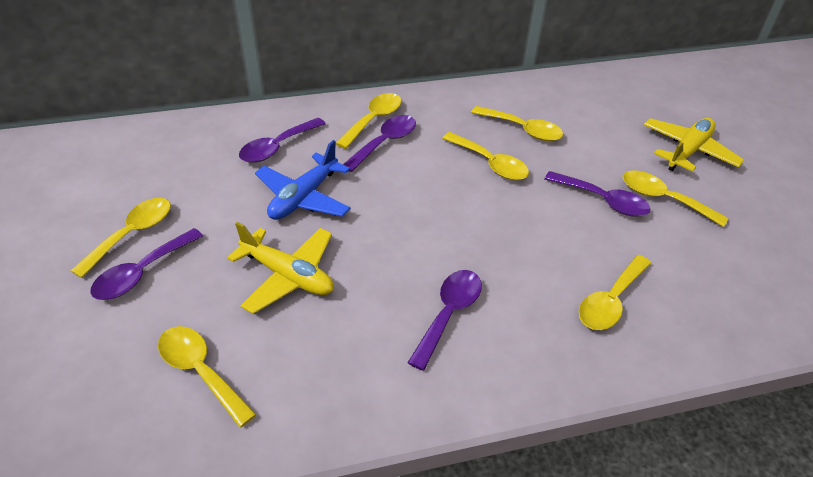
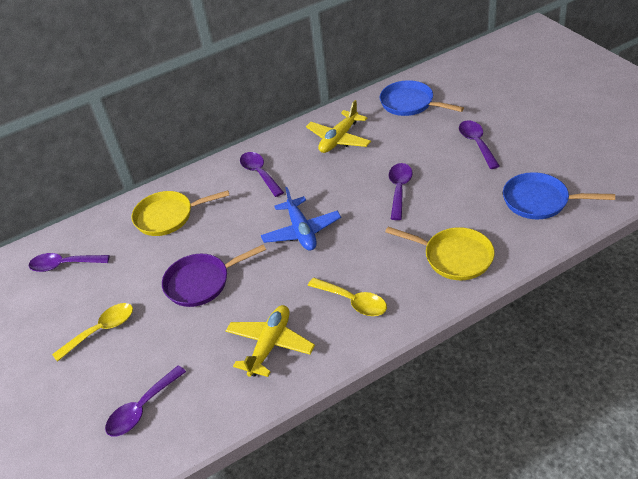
blue pan: 0 -> 2
purple pan: 0 -> 1
yellow pan: 0 -> 2
yellow spoon: 7 -> 2

